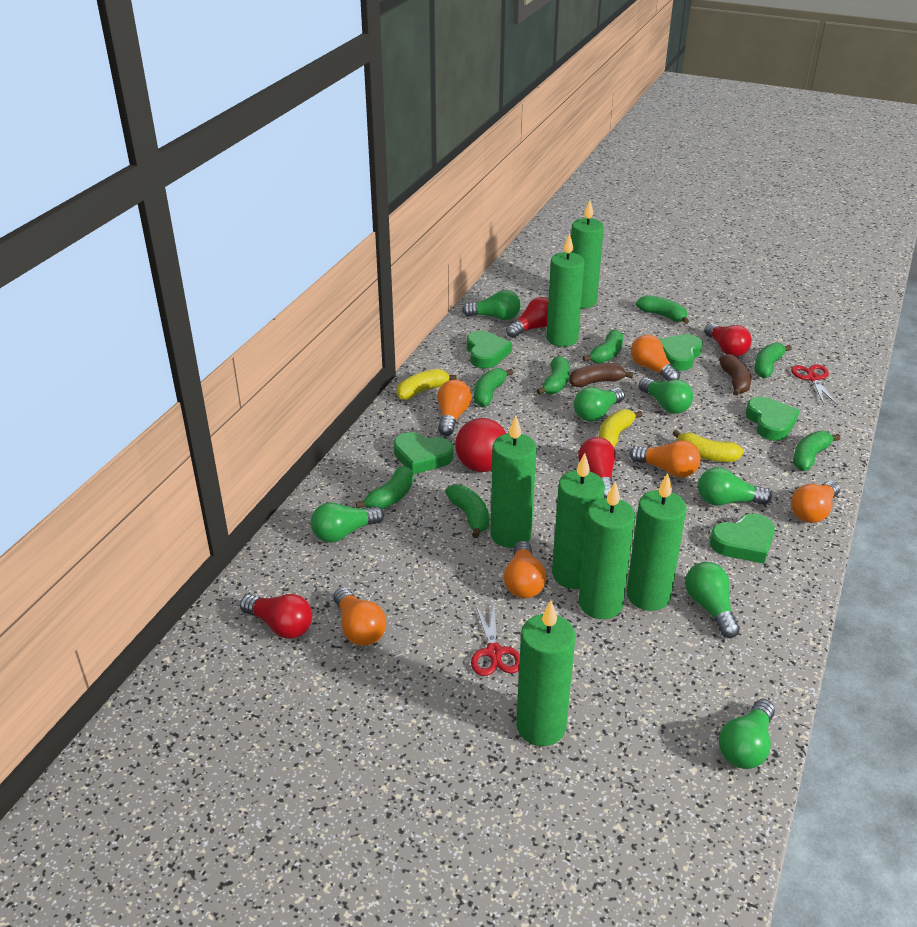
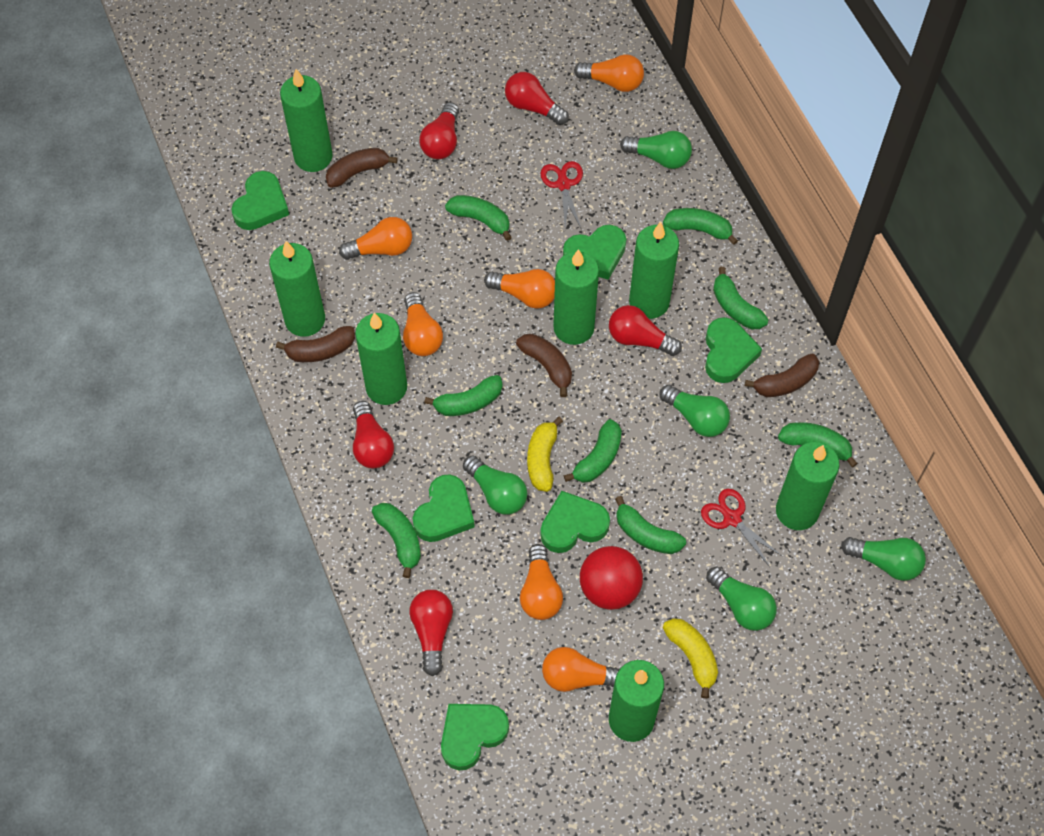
brown banana: 2 -> 4
green heart: 5 -> 6
green light bulb: 7 -> 5
red light bulb: 4 -> 5
yellow banana: 3 -> 2

